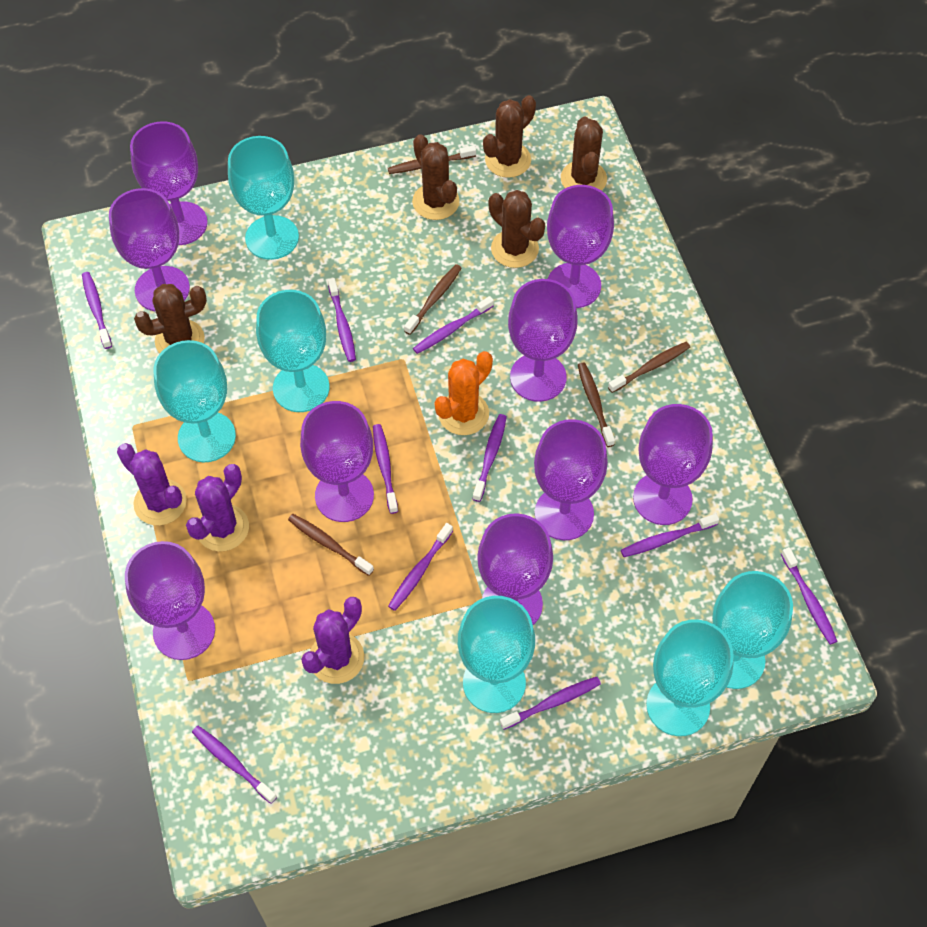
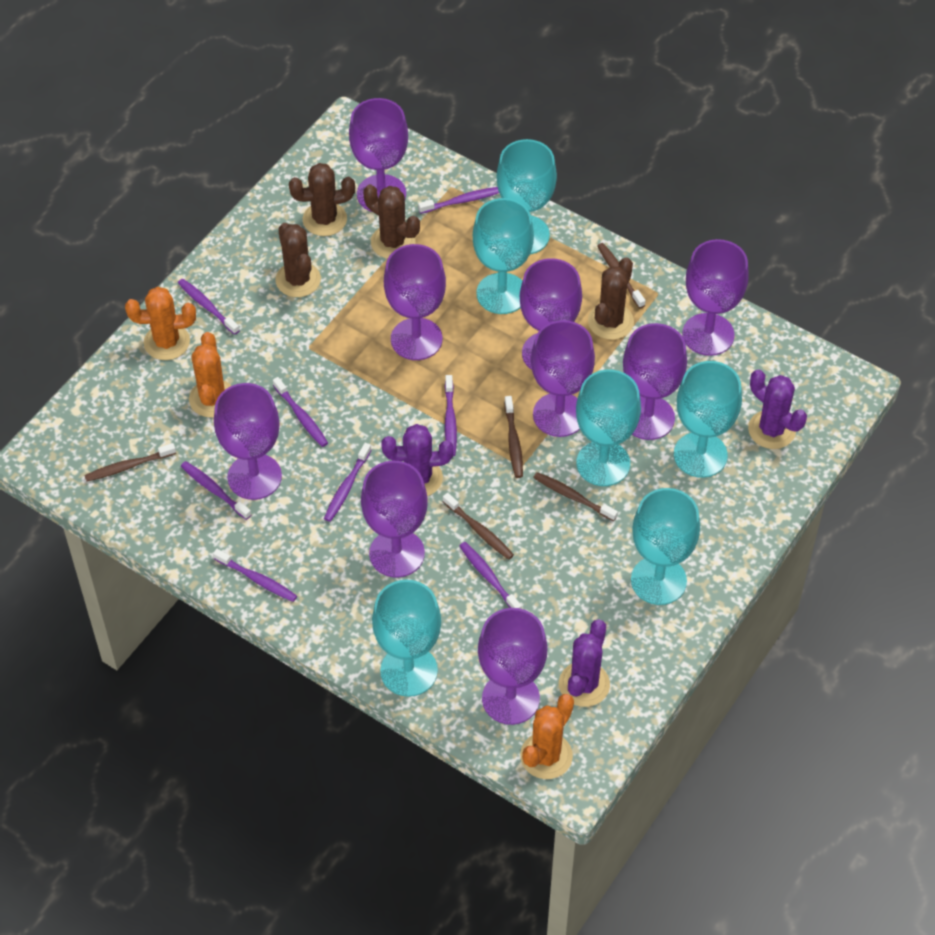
brown cactus: 5 -> 4
orange cactus: 1 -> 3
purple toothbrush: 10 -> 8

